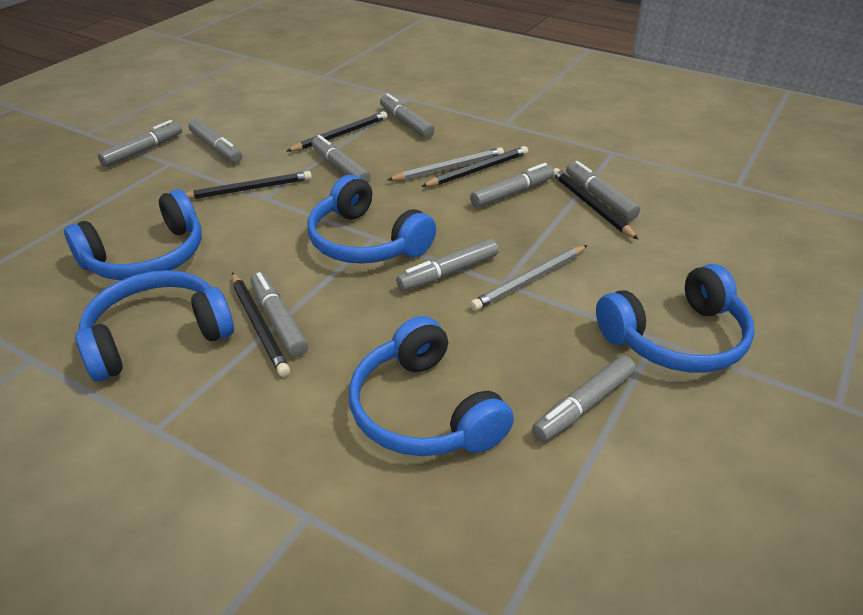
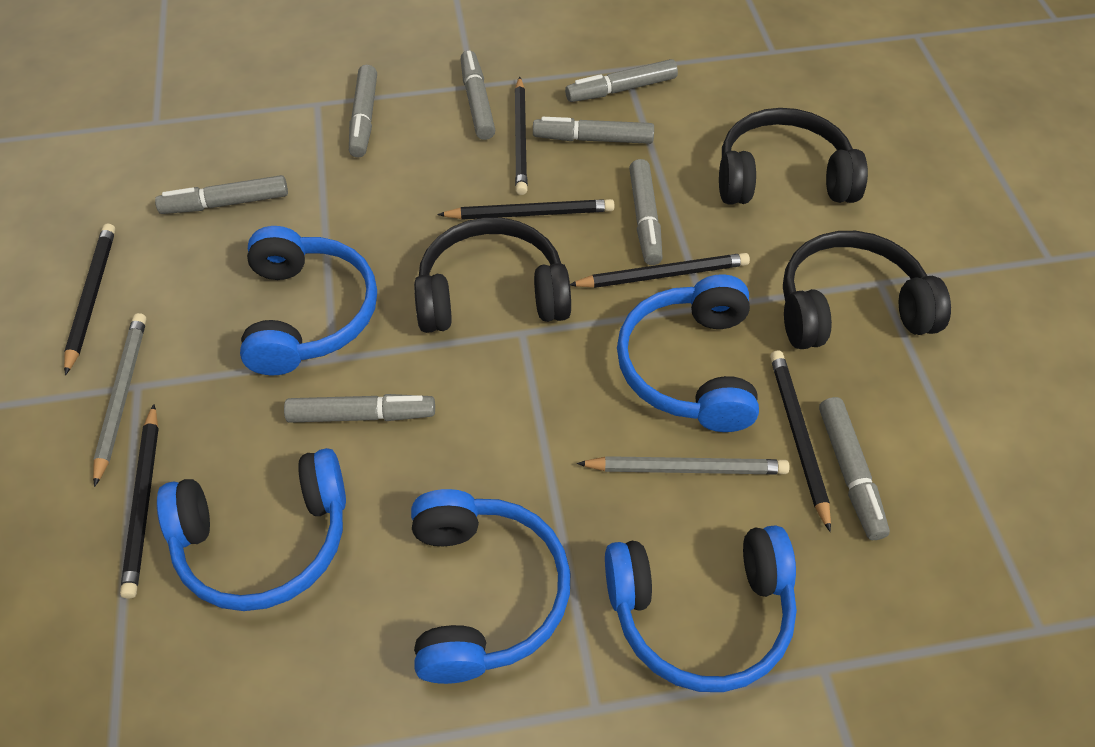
black headphones: 0 -> 3
black pencil: 5 -> 6
grey marker: 9 -> 8

